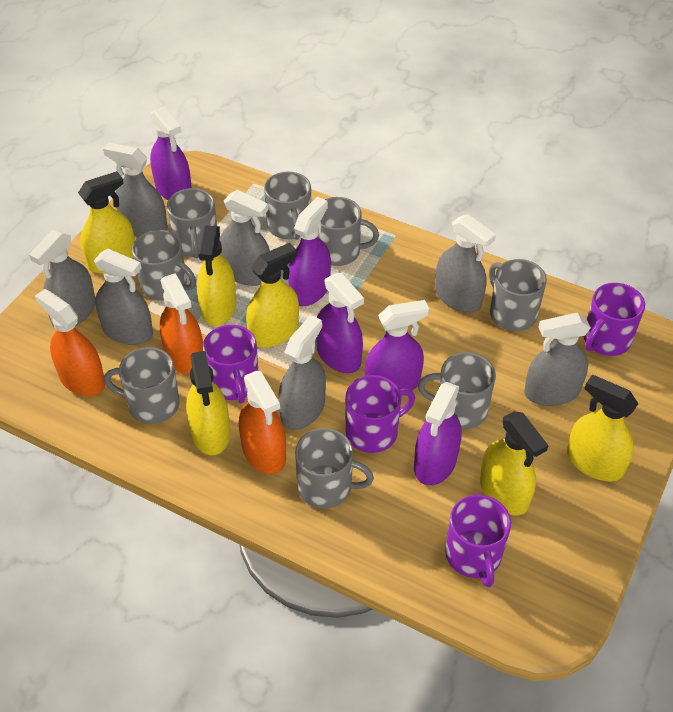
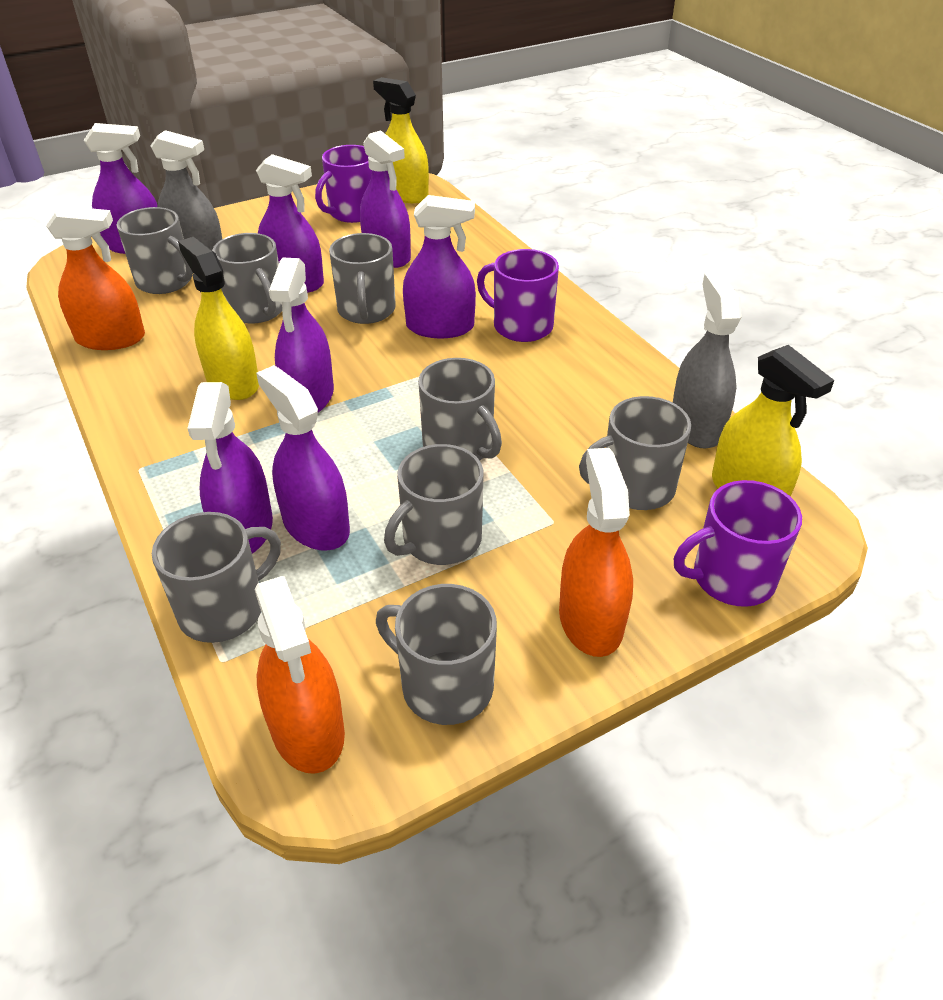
grey spray bottle: 7 -> 2
purple mug: 4 -> 3
purple spray bottle: 5 -> 7
yellow spray bottle: 6 -> 3

